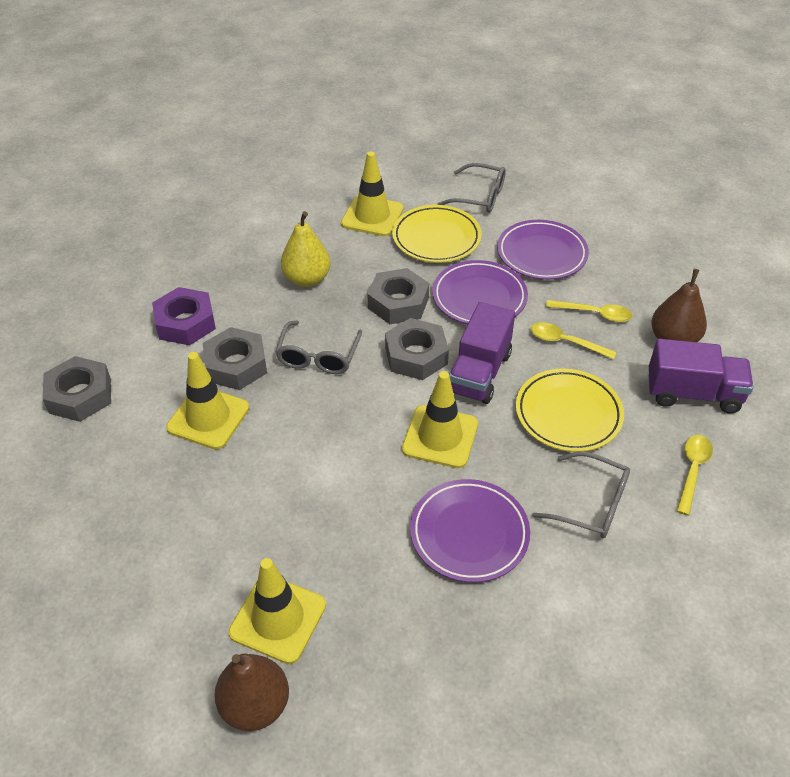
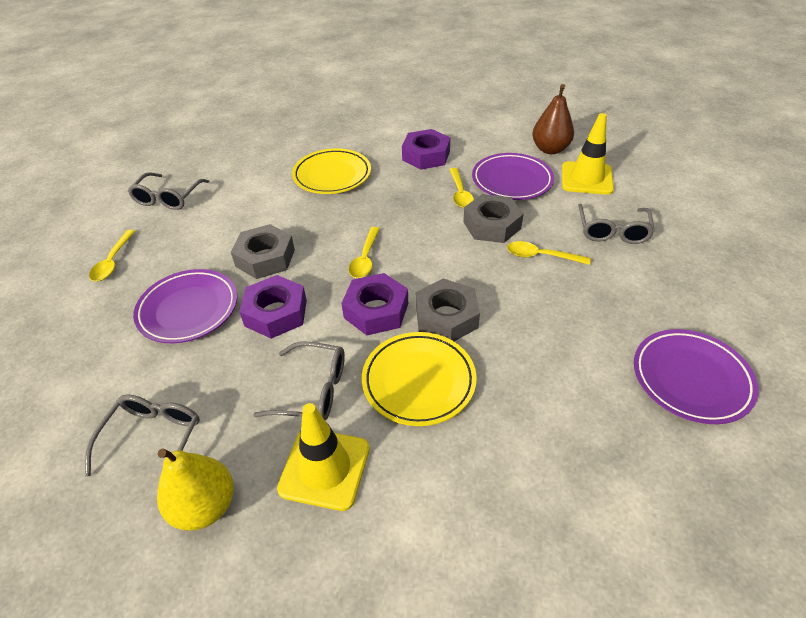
brown pear: 2 -> 1
grey glasses: 3 -> 4
grey nut: 4 -> 3
purple nut: 1 -> 3
purple truck: 2 -> 0
yellow spoon: 3 -> 4
yellow traffic cone: 4 -> 2

